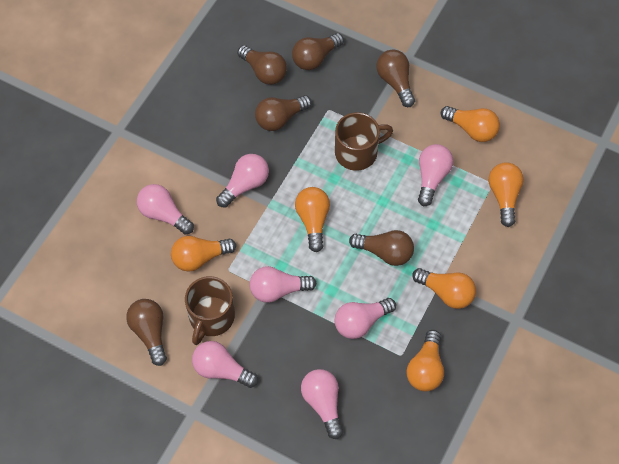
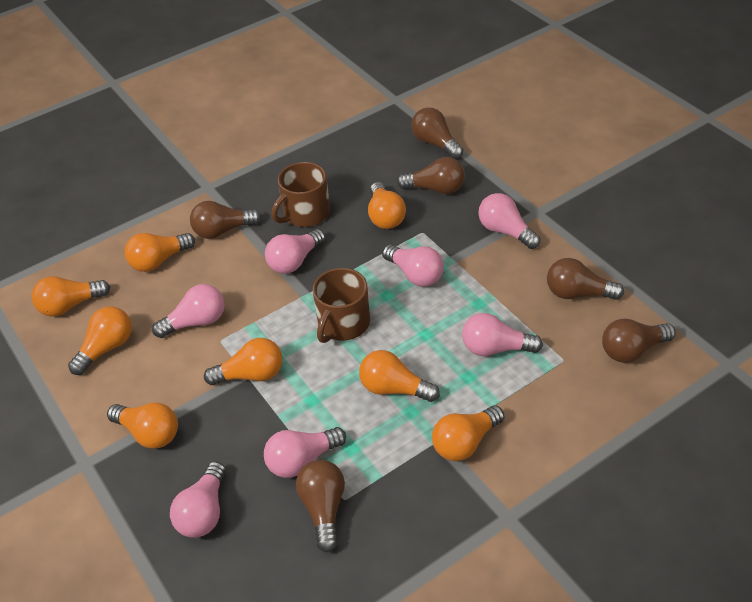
orange light bulb: 6 -> 8

